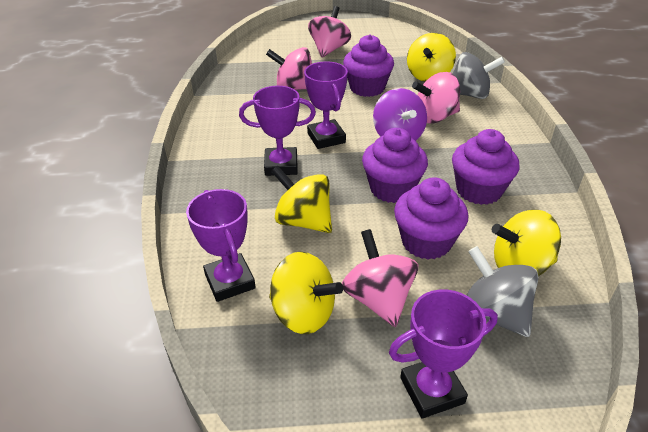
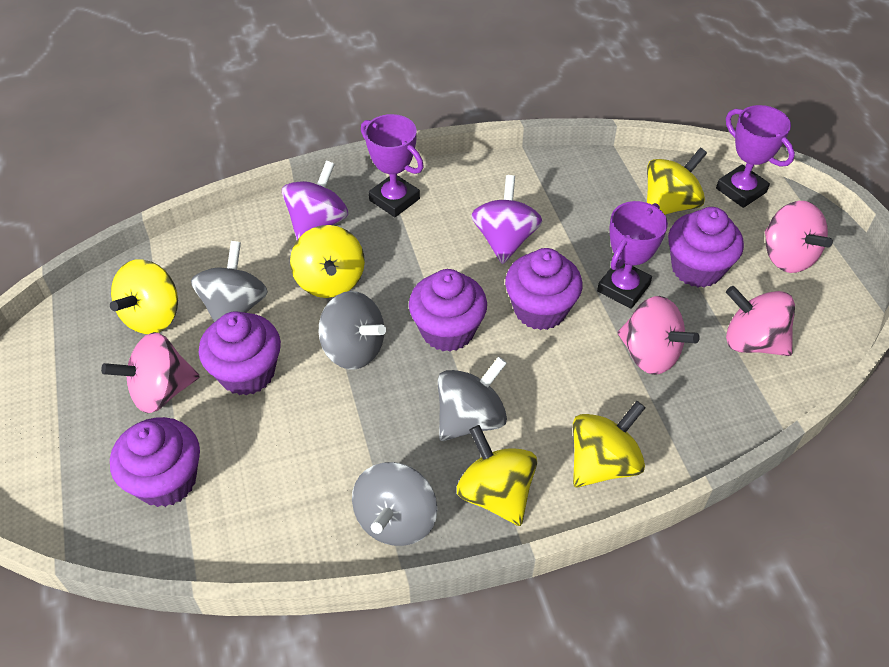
grey spinning top: 2 -> 4
purple cupcake: 4 -> 5
purple spinning top: 1 -> 2
purple trophy: 4 -> 3
yellow spinning top: 4 -> 5

